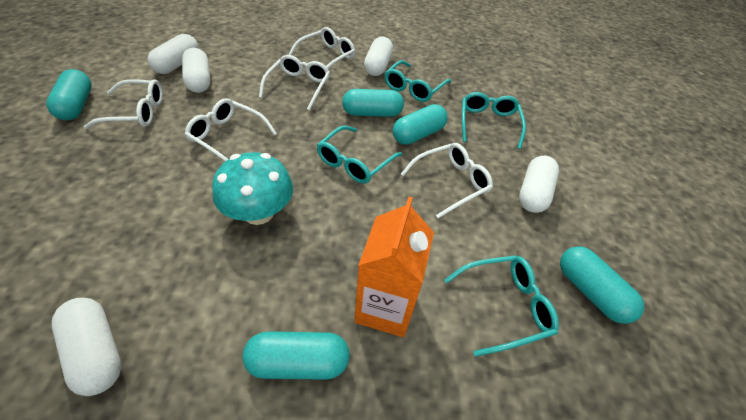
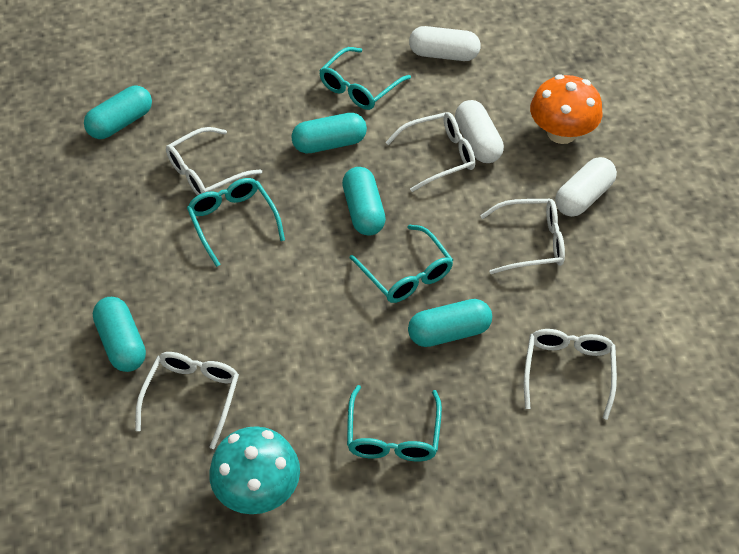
orange carton: 1 -> 0
orange mushroom: 0 -> 1
white capsule: 5 -> 3

